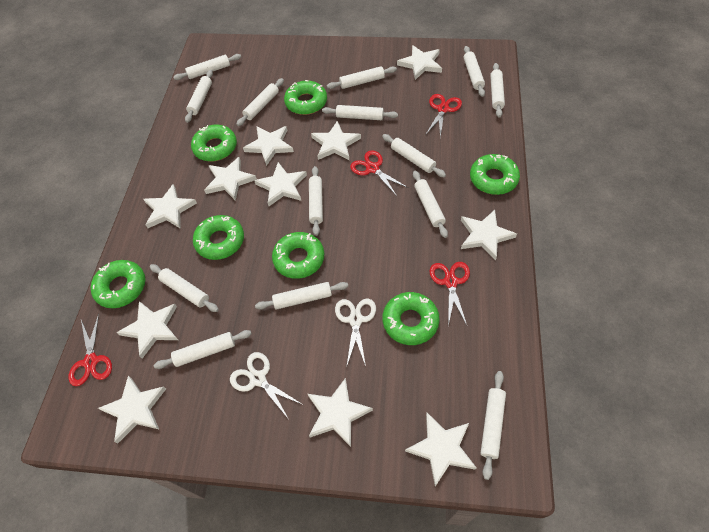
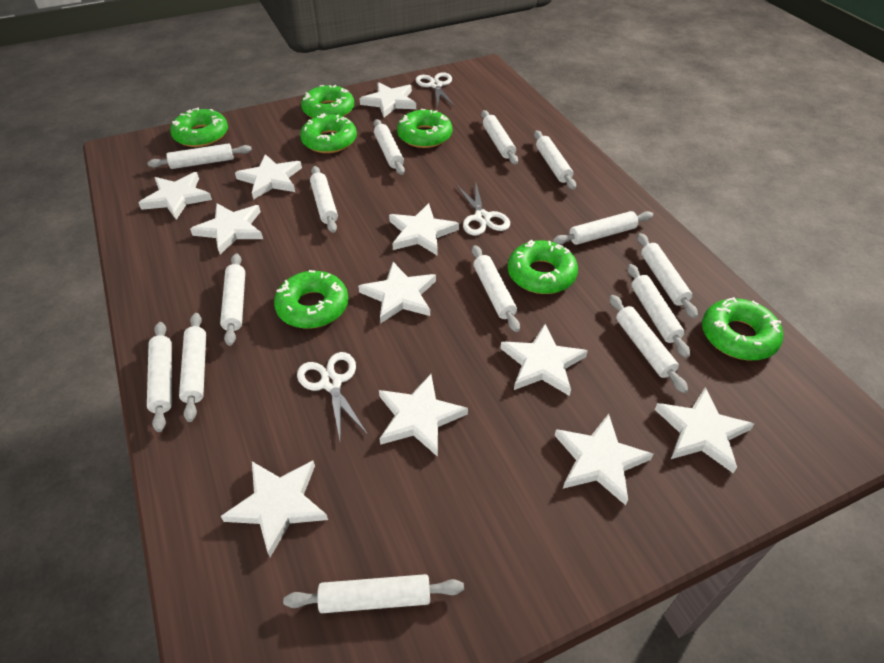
red scissors: 4 -> 0
white scissors: 2 -> 3

